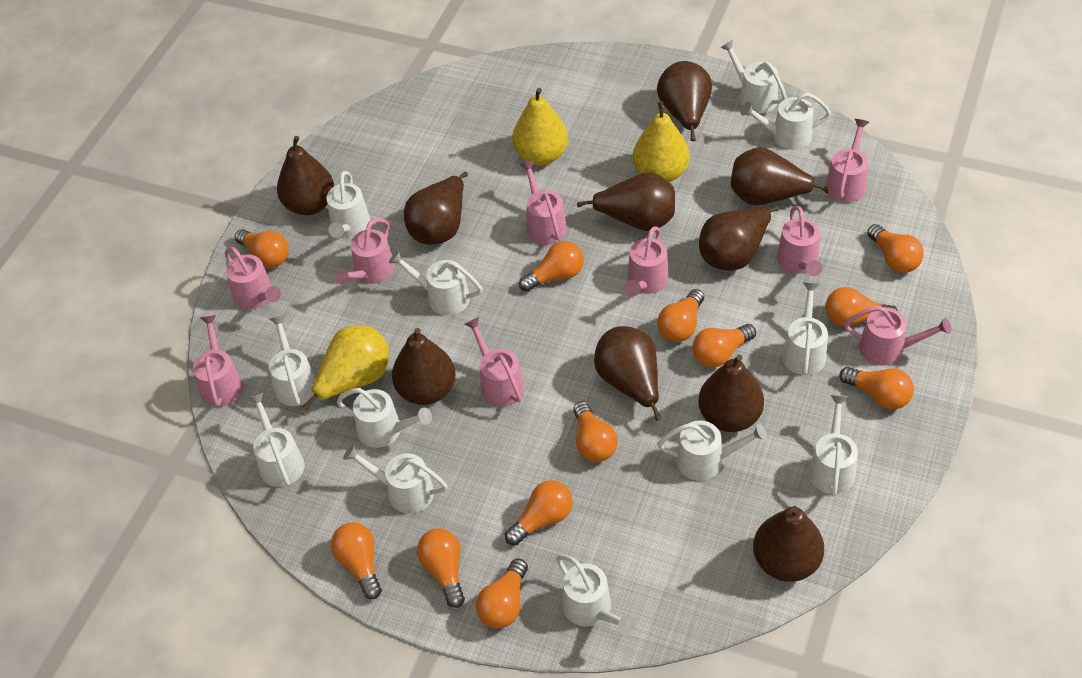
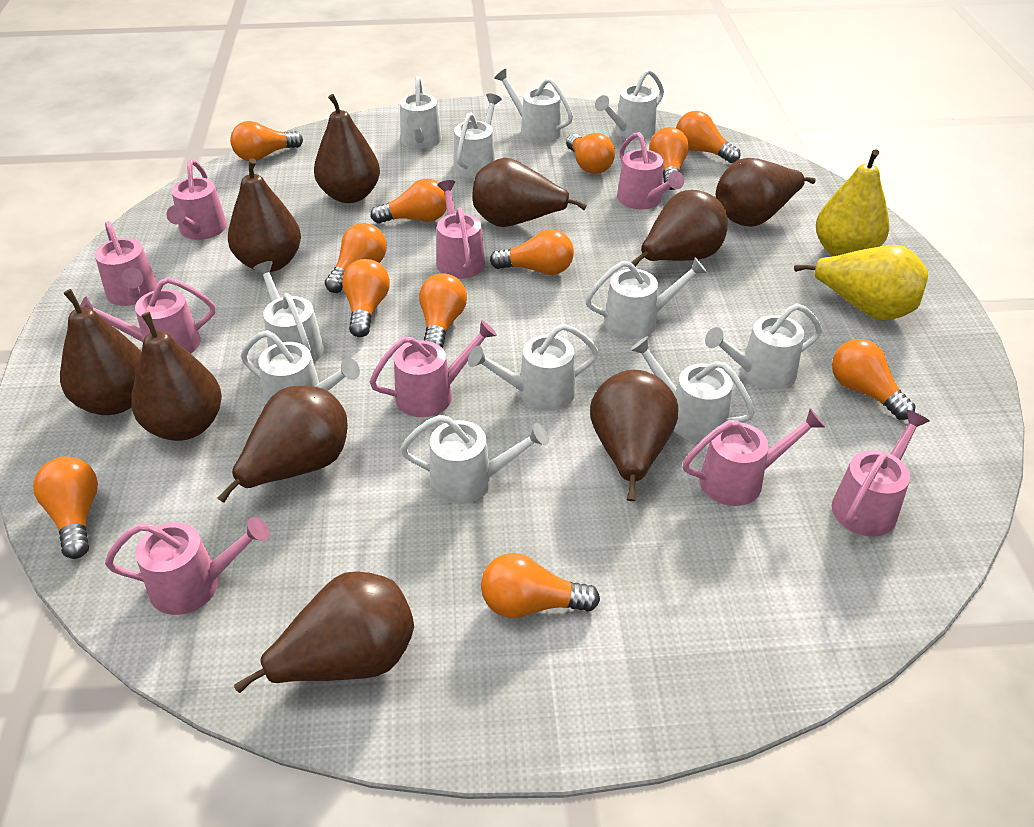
white watering can: 12 -> 11
yellow pear: 3 -> 2

